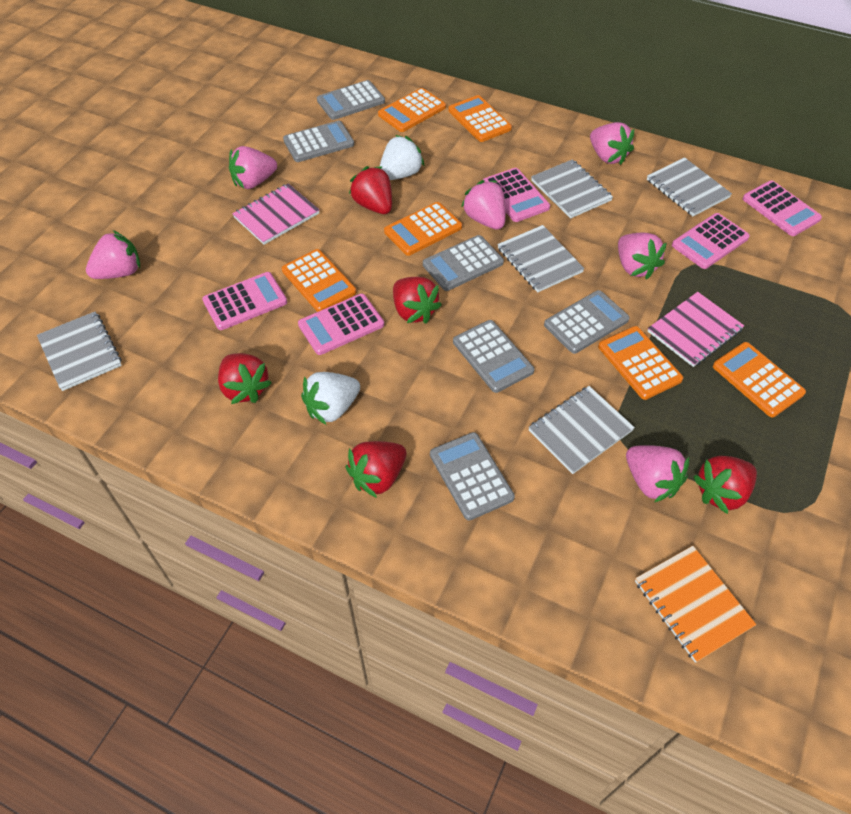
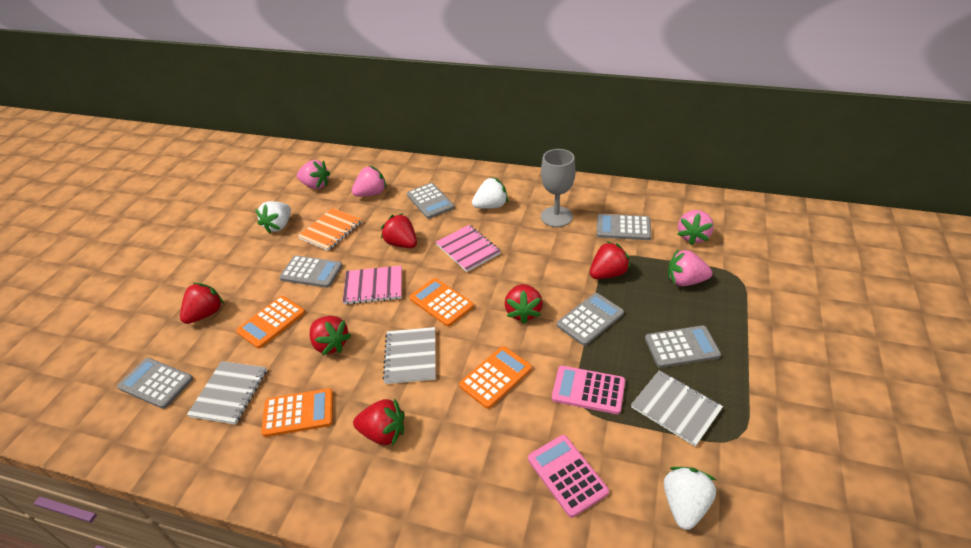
grey goblet: 0 -> 1
grey notebook: 5 -> 3
orange calculator: 6 -> 4
pink calculator: 5 -> 2
pink strawberry: 6 -> 4
red strawberry: 5 -> 6
white strawberry: 2 -> 3

